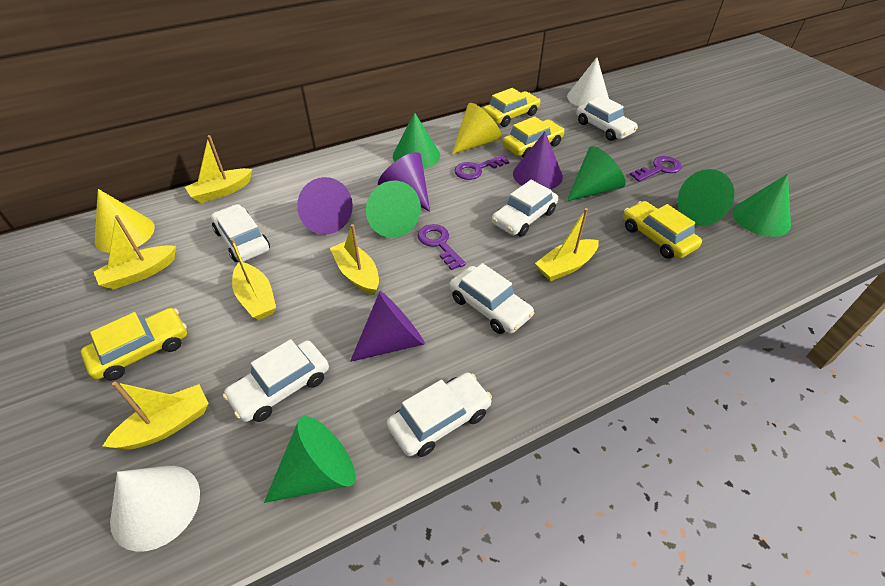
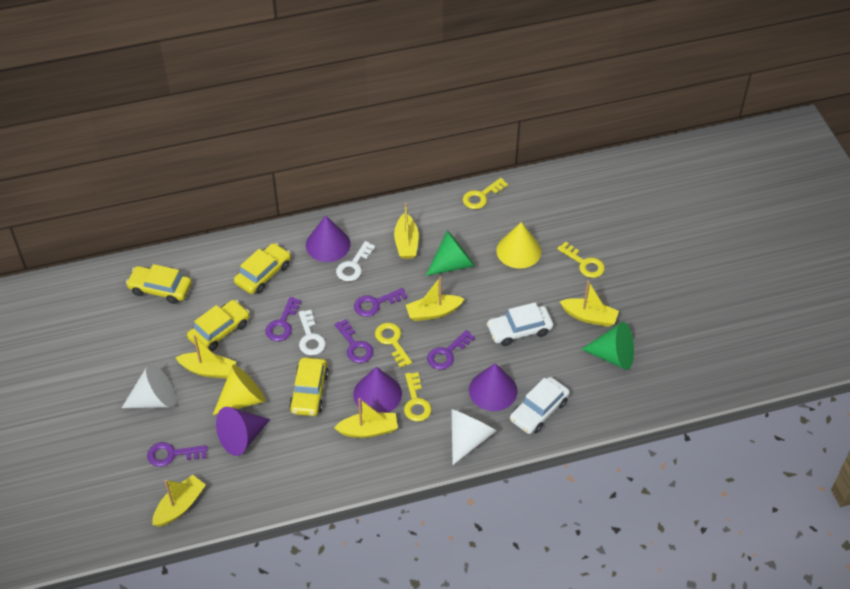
green cone: 6 -> 2
purple key: 3 -> 5
white car: 6 -> 2
white key: 0 -> 2
yellow key: 0 -> 4

